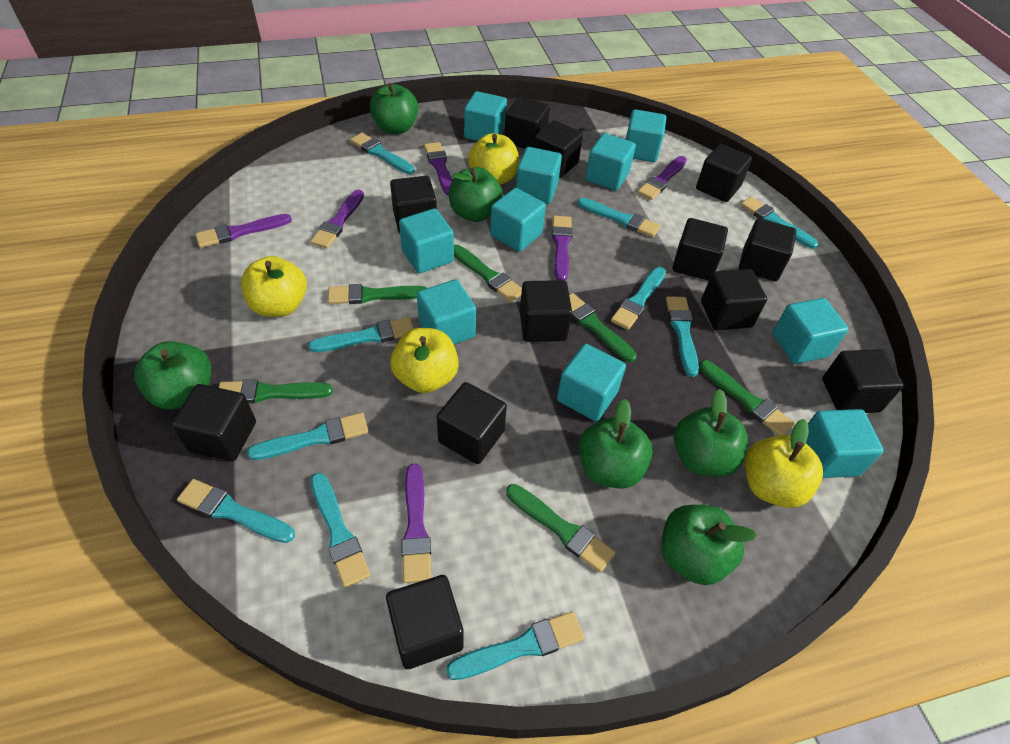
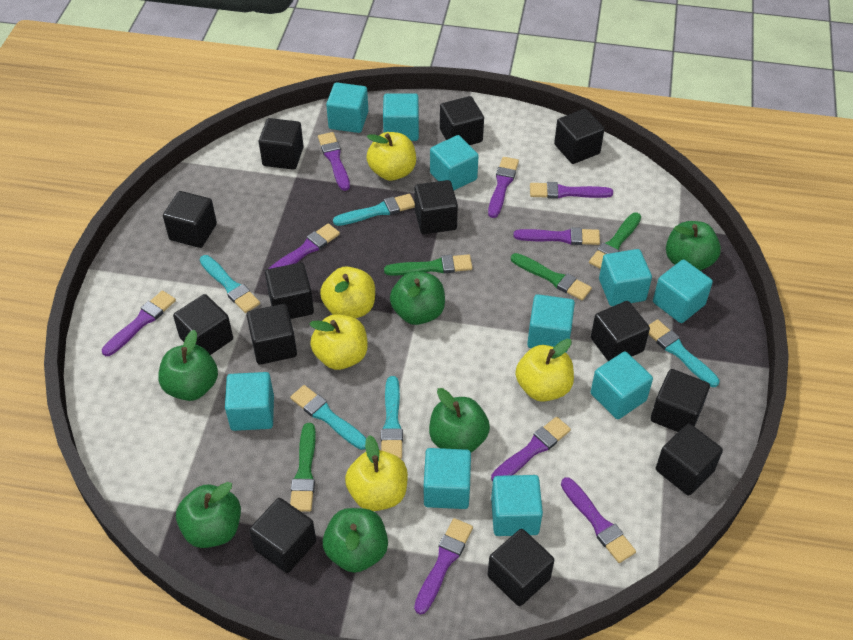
black cube: 12 -> 13
green brush: 6 -> 4
purple brush: 6 -> 9
turquoise brush: 10 -> 5
yellow apple: 4 -> 5

